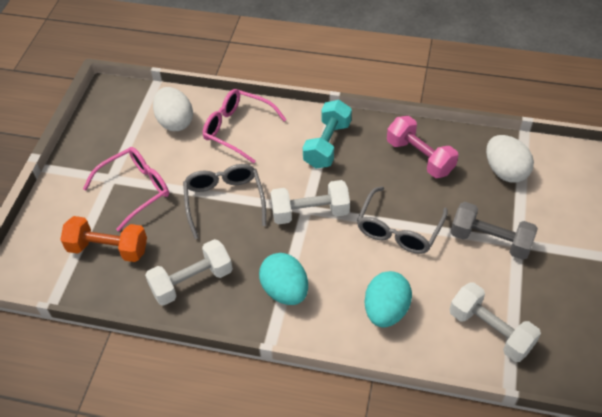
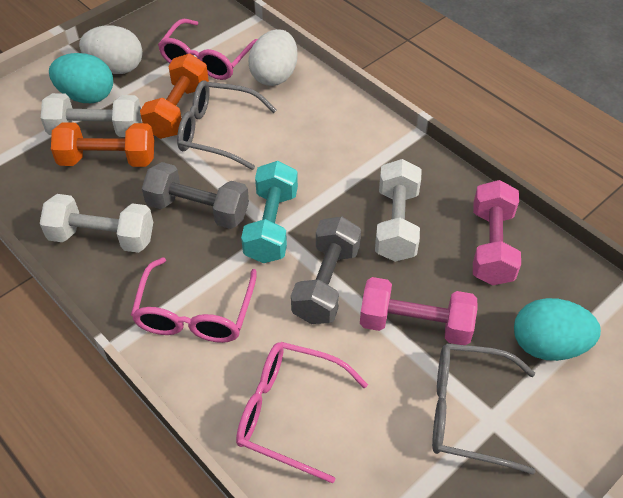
grey dumbbell: 1 -> 2
orange dumbbell: 1 -> 2
pink dumbbell: 1 -> 2
pink glasses: 2 -> 3

